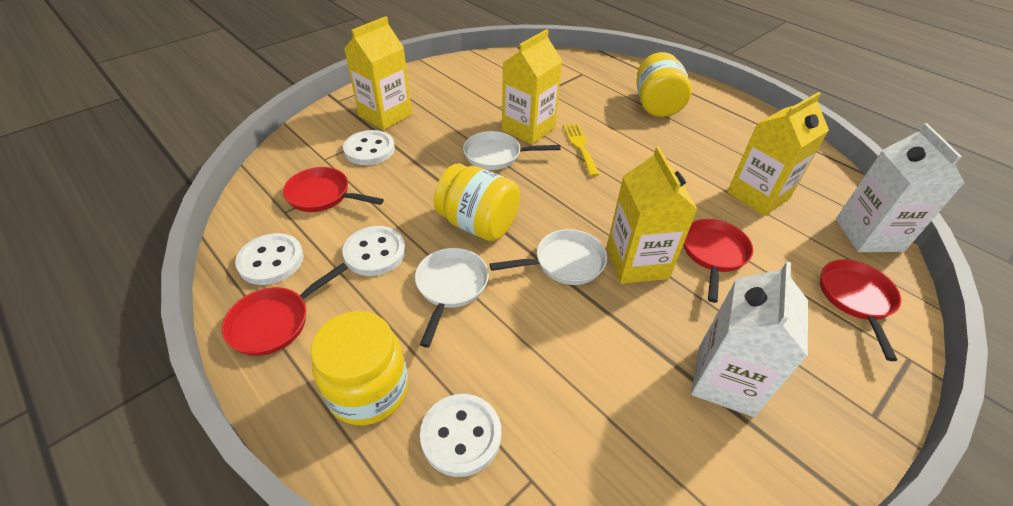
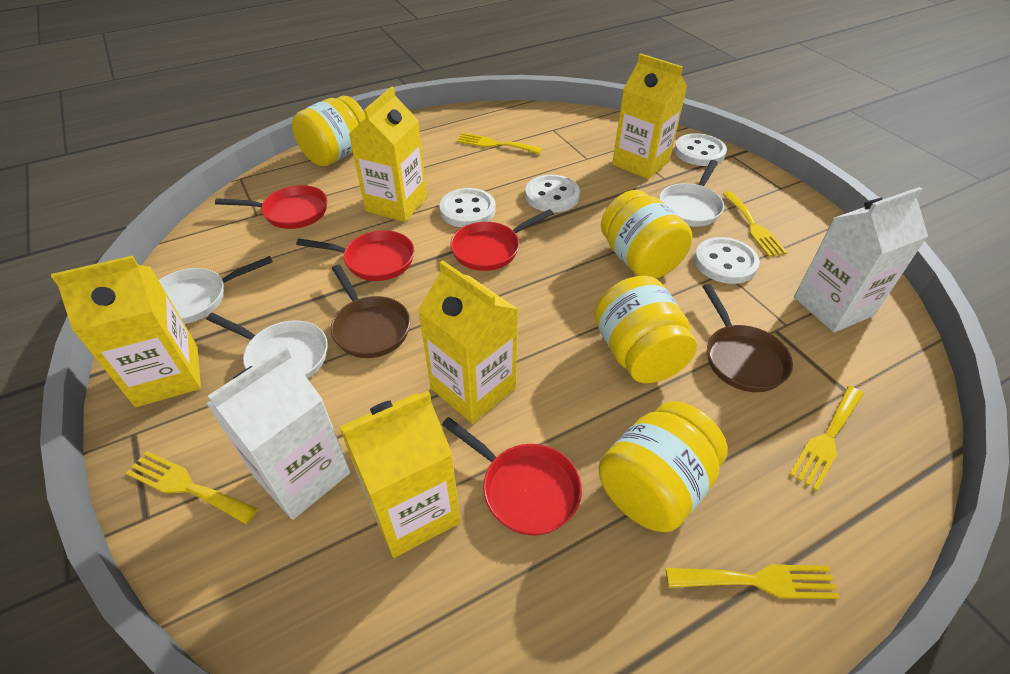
brown pan: 0 -> 2
yellow carton: 4 -> 5
yellow fork: 1 -> 5
yellow jar: 3 -> 4

